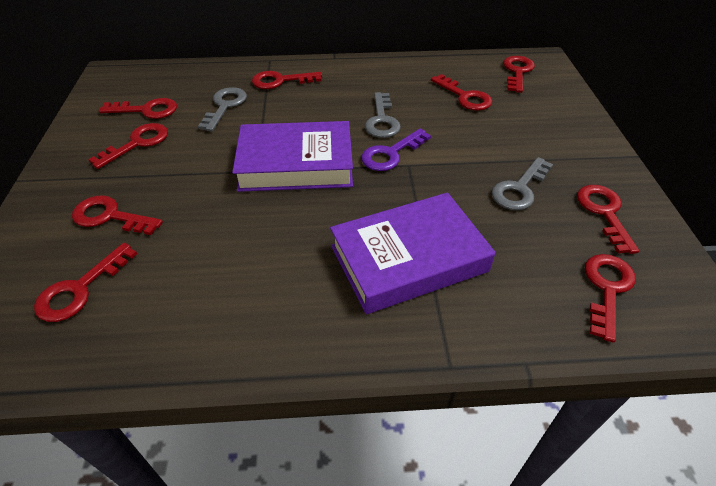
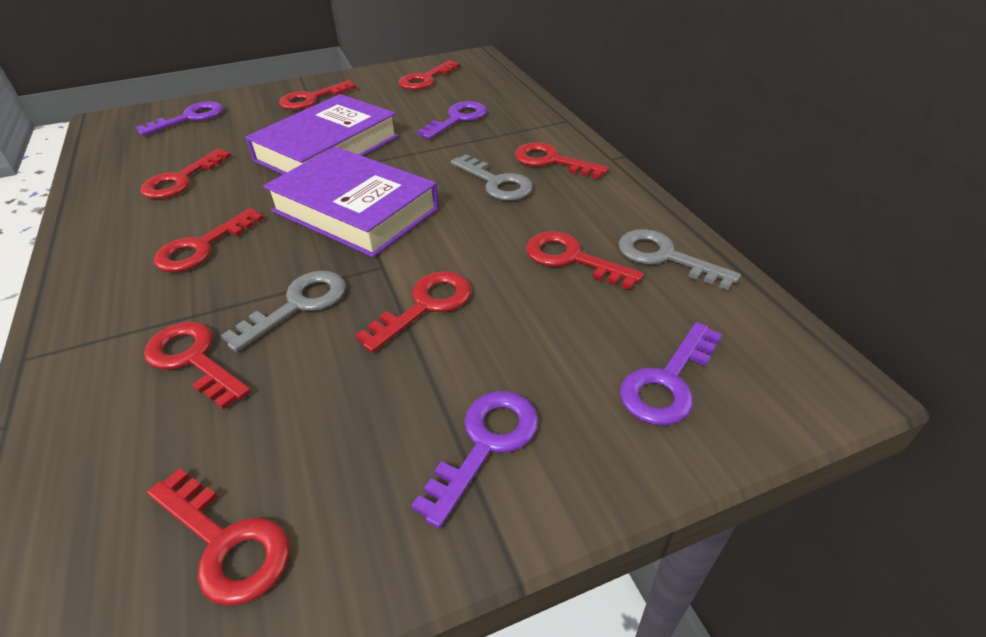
purple key: 1 -> 4

